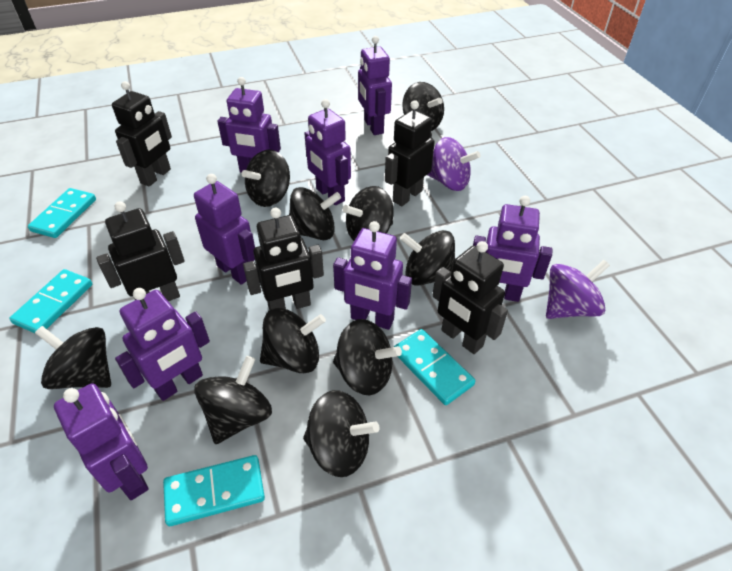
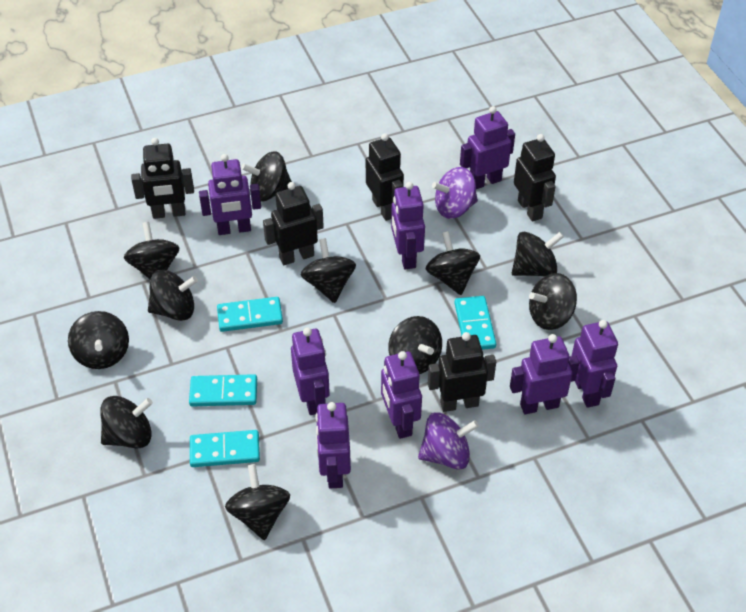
black spinning top: 10 -> 11

